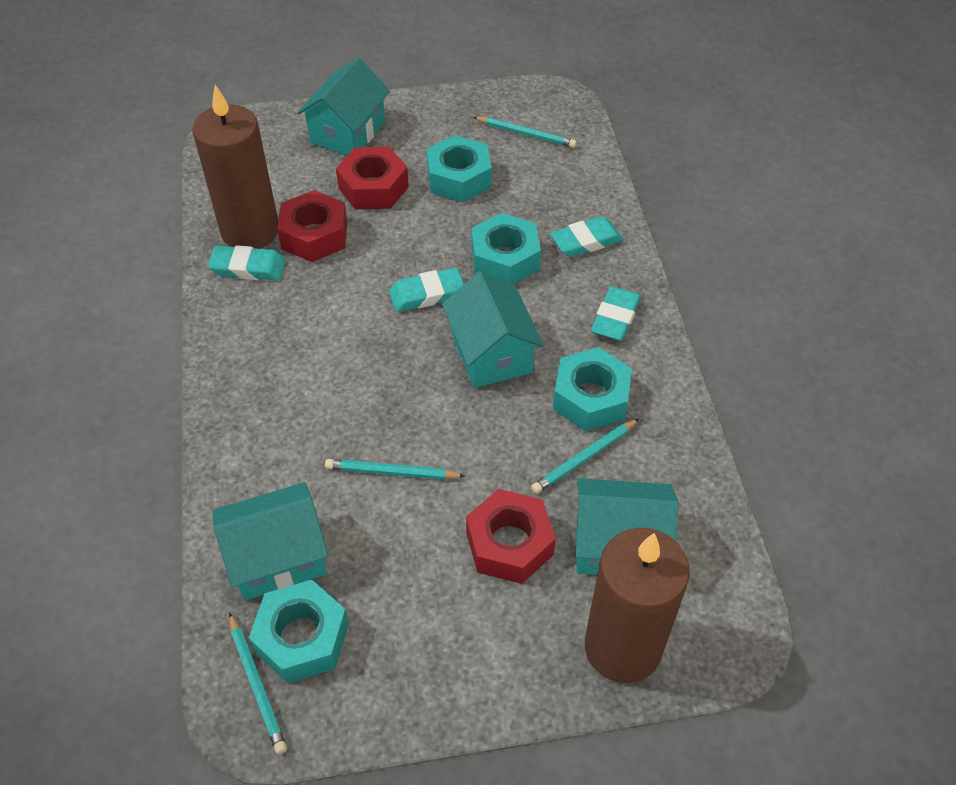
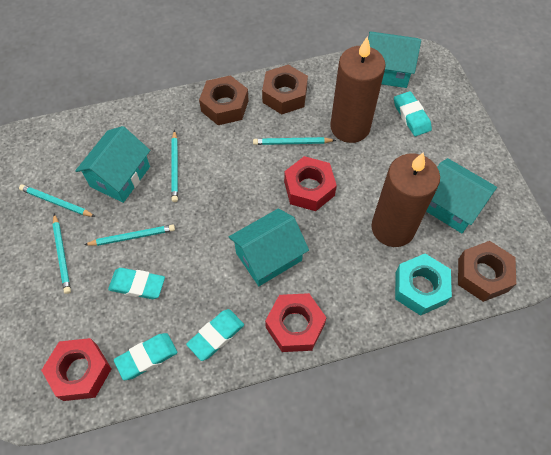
brown nut: 0 -> 3
turquoise nut: 4 -> 1
turquoise pencil: 4 -> 5

